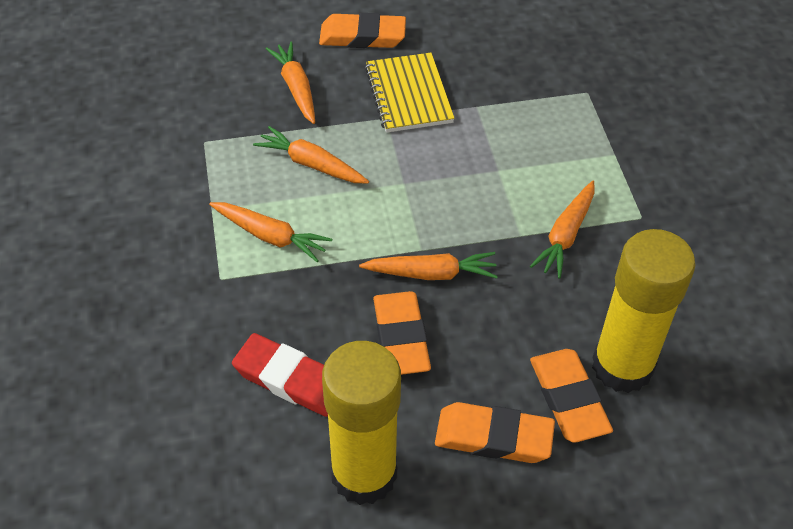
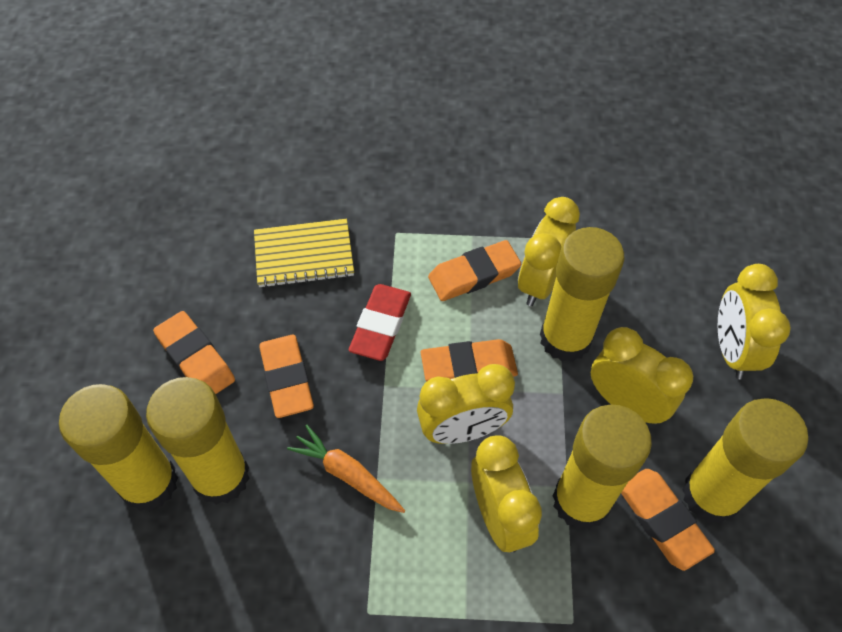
orange carrot: 5 -> 1
orange eraser: 4 -> 5
yellow clock: 0 -> 5
yellow glue stick: 2 -> 5

